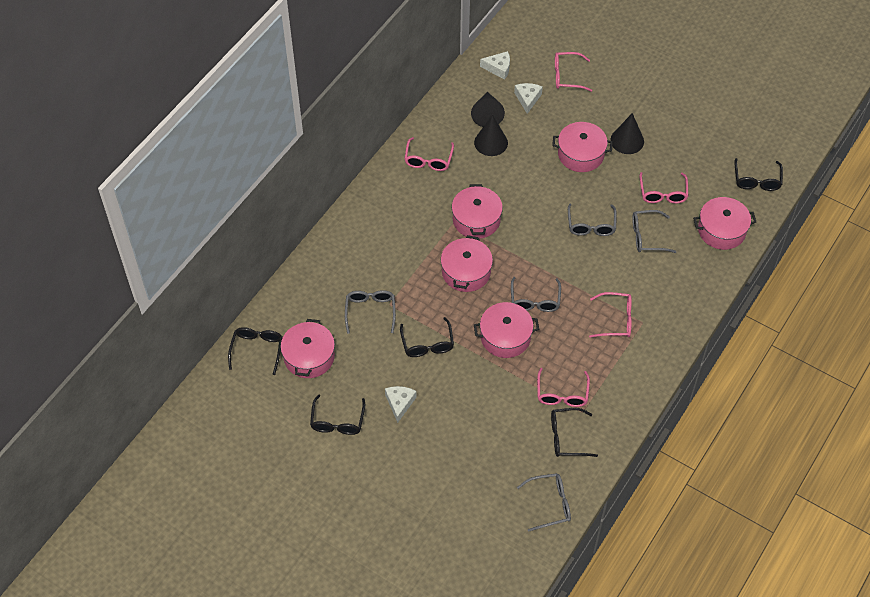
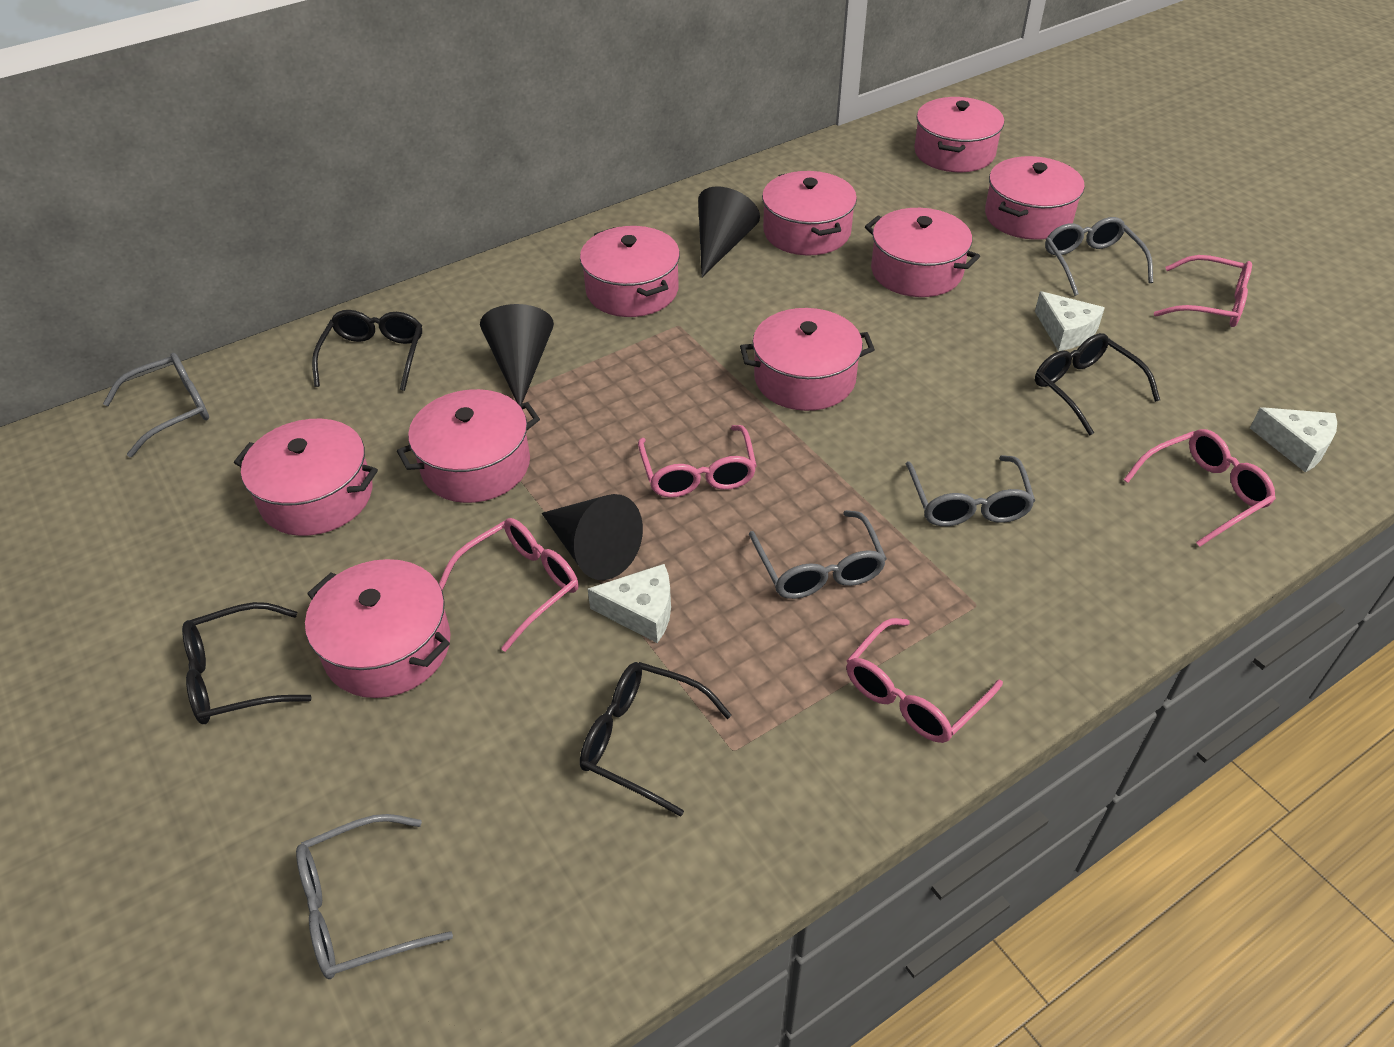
black glasses: 5 -> 4
pink pot: 6 -> 9

